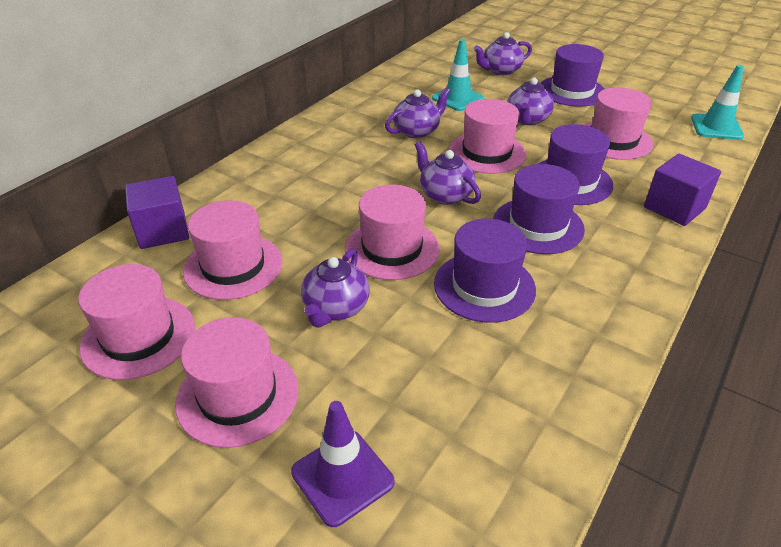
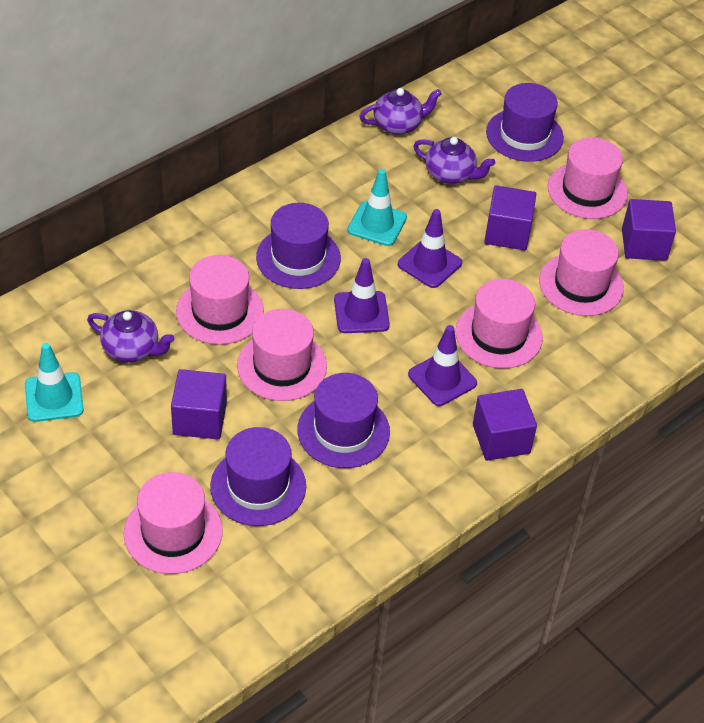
purple cube: 2 -> 4
purple teapot: 5 -> 3
purple traffic cone: 1 -> 3

